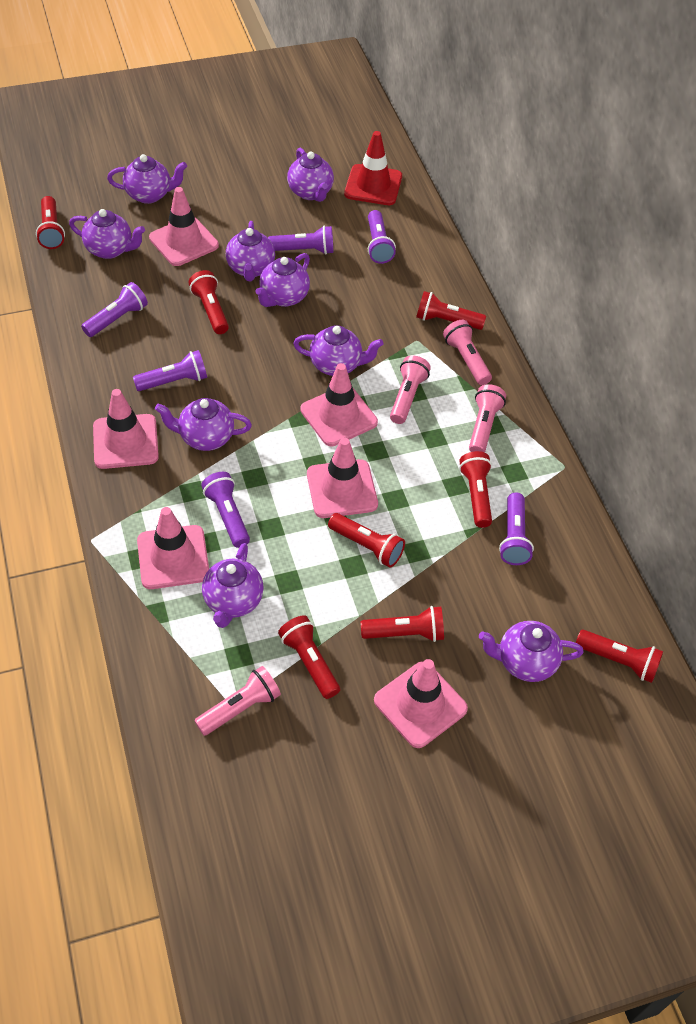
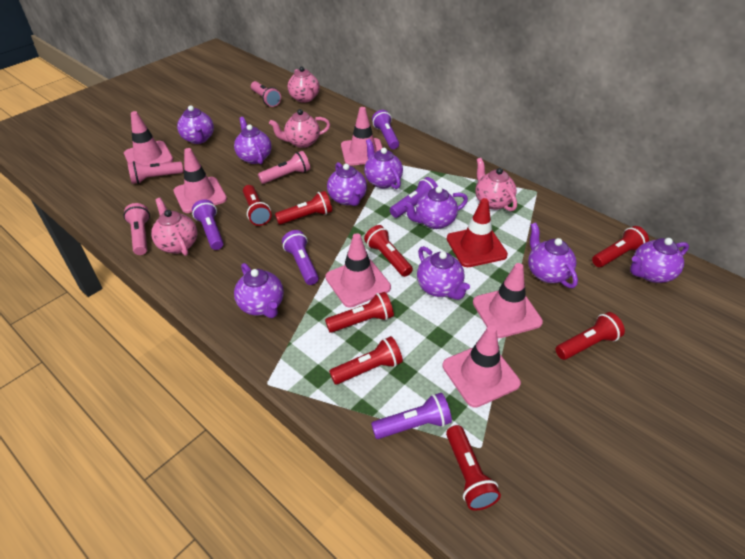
pink teapot: 0 -> 4
purple flashlight: 6 -> 5

